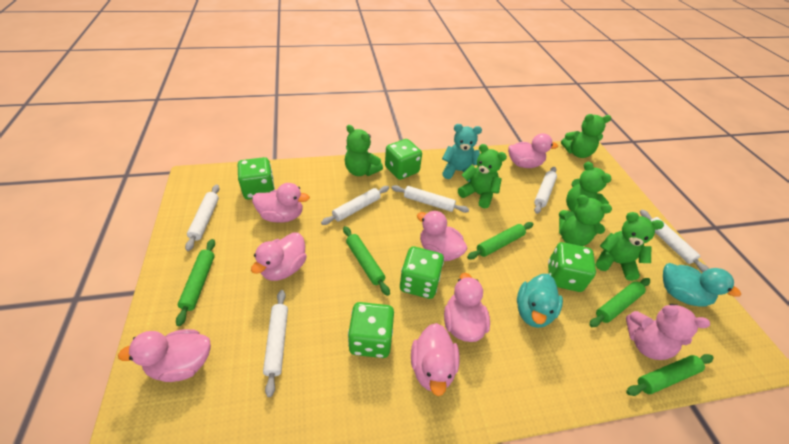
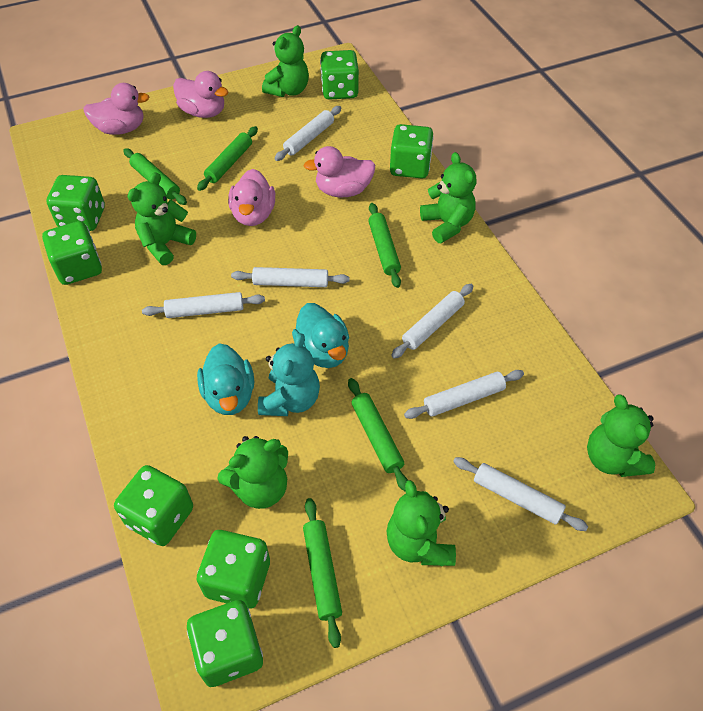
green dice: 5 -> 7
pink duck: 7 -> 4
pink teddy bear: 1 -> 0

